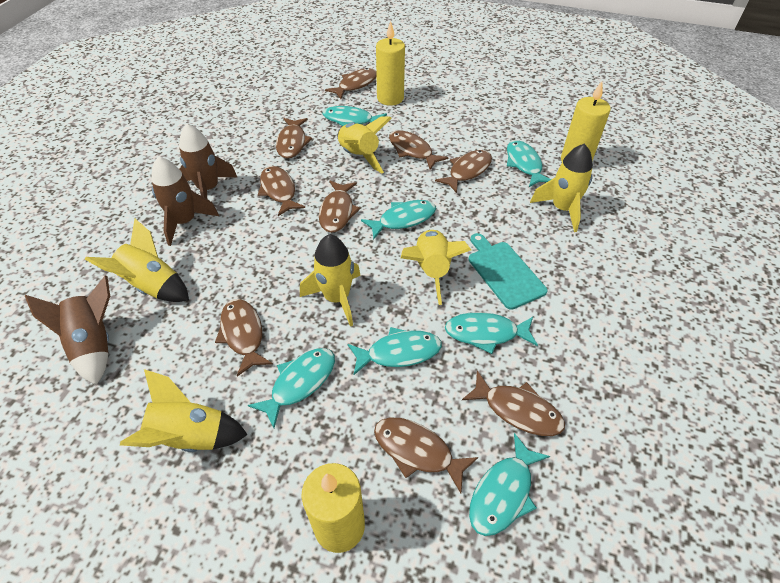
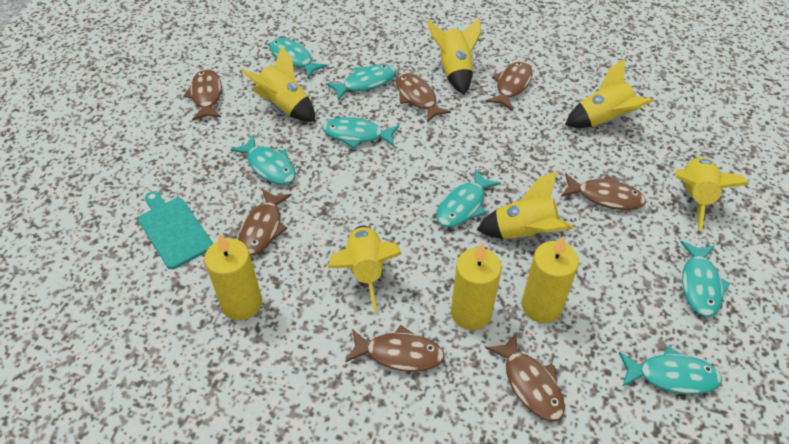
brown fish: 9 -> 7
brown rocket: 3 -> 0

